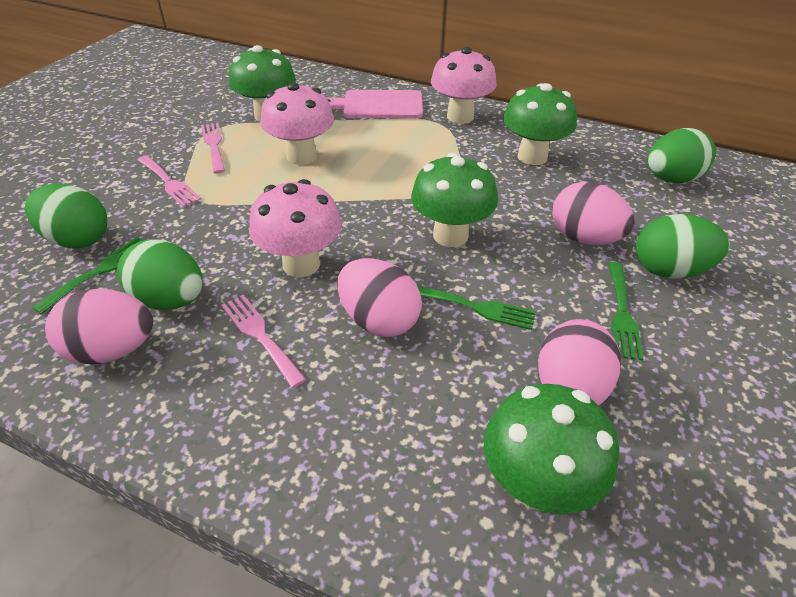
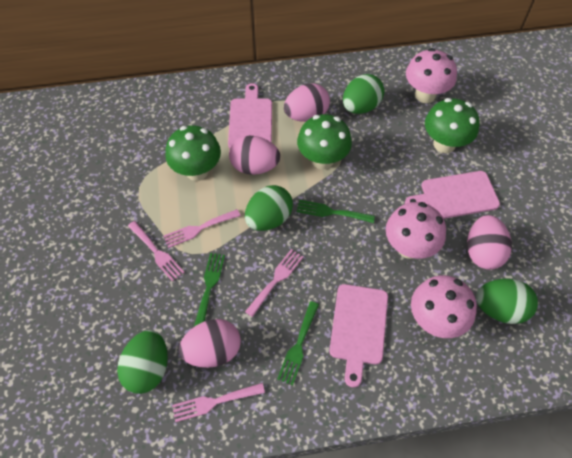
green mushroom: 4 -> 3
pink cutting board: 1 -> 3
pink fork: 3 -> 4

